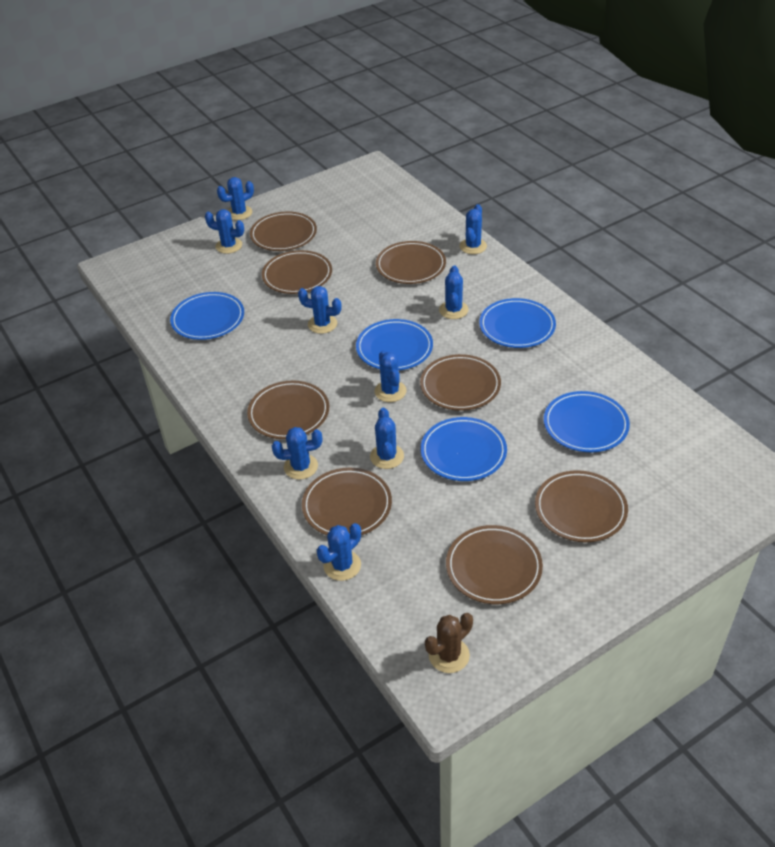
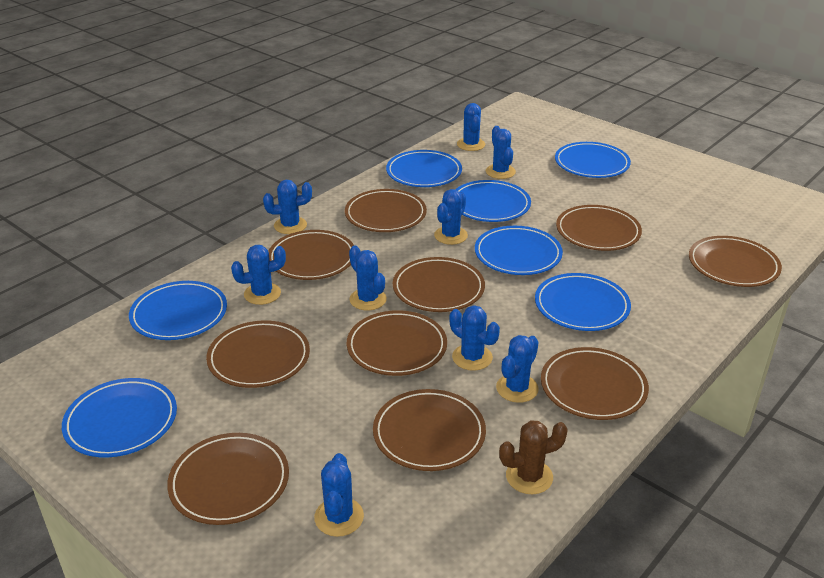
blue plate: 5 -> 7
brown plate: 8 -> 10

